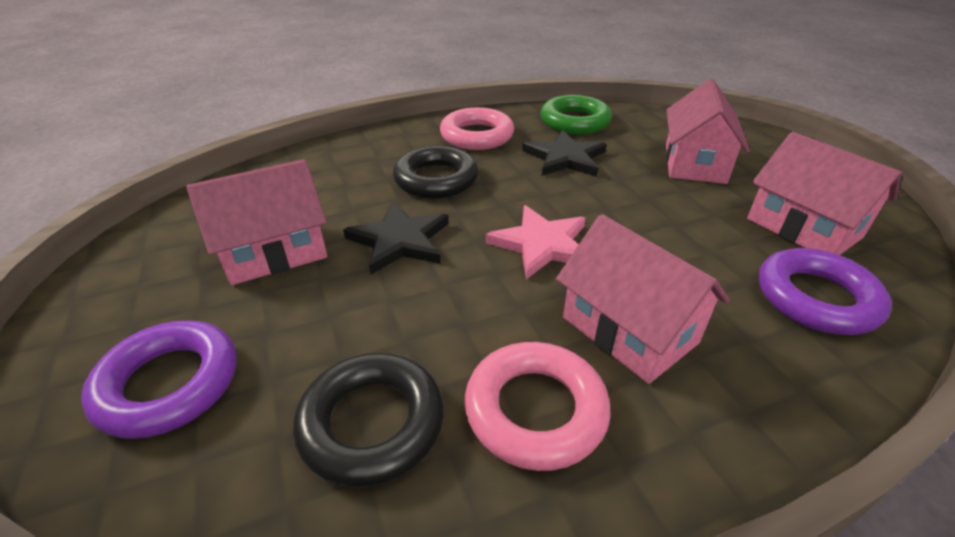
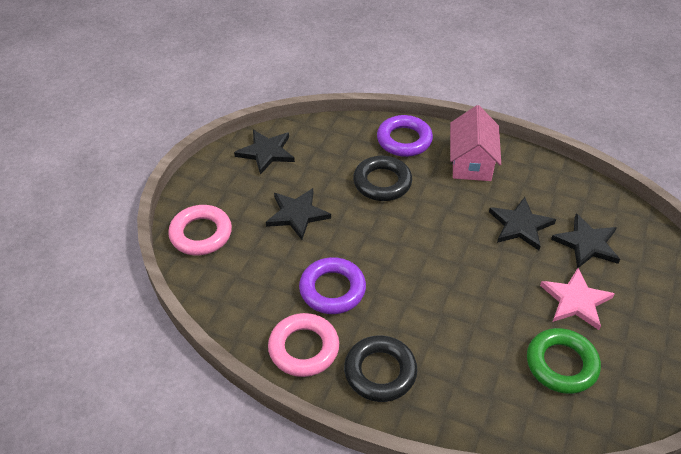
black star: 2 -> 4
pink house: 4 -> 1

